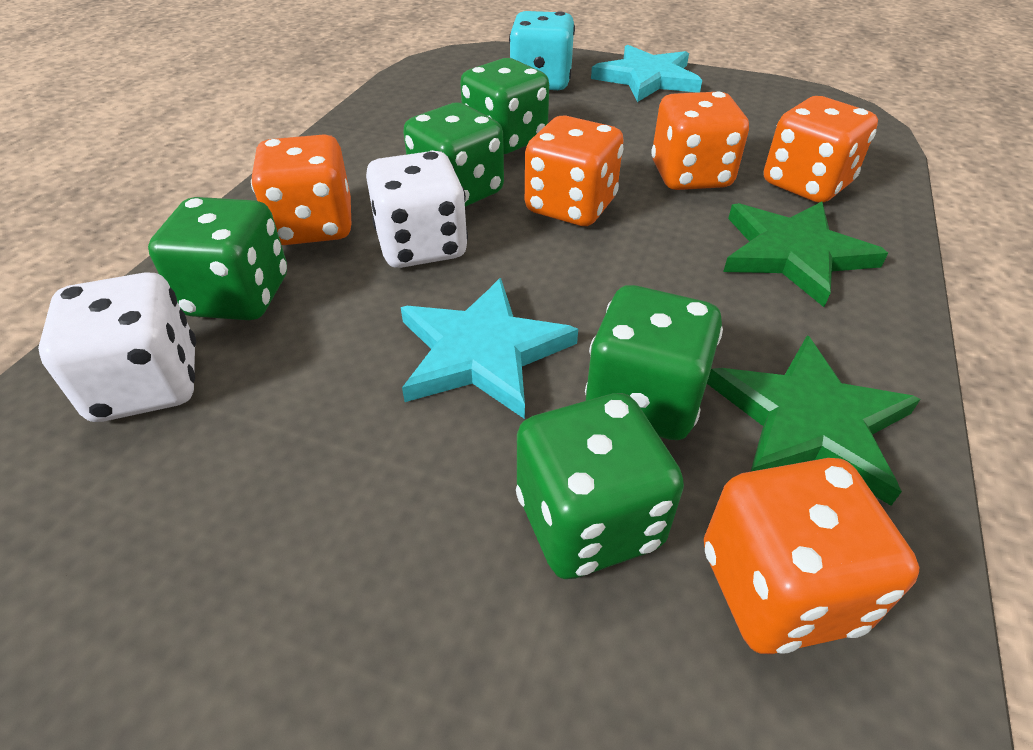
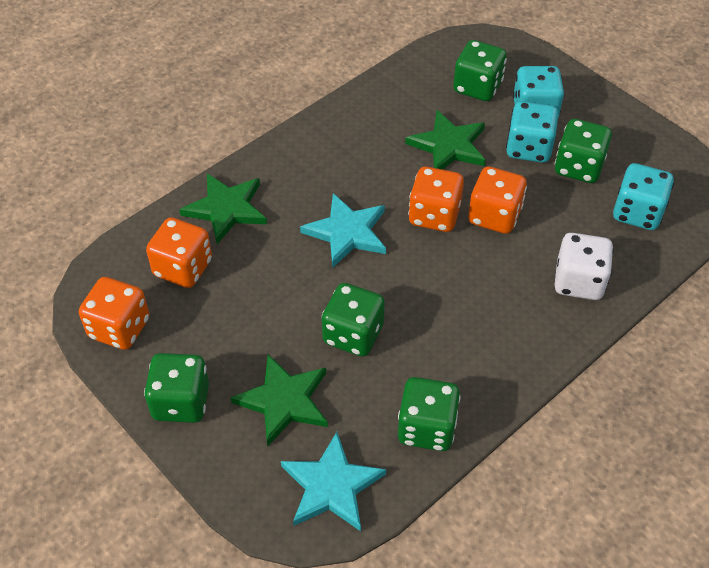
green star: 2 -> 3
orange dice: 5 -> 4
turquoise dice: 1 -> 3
white dice: 2 -> 1

